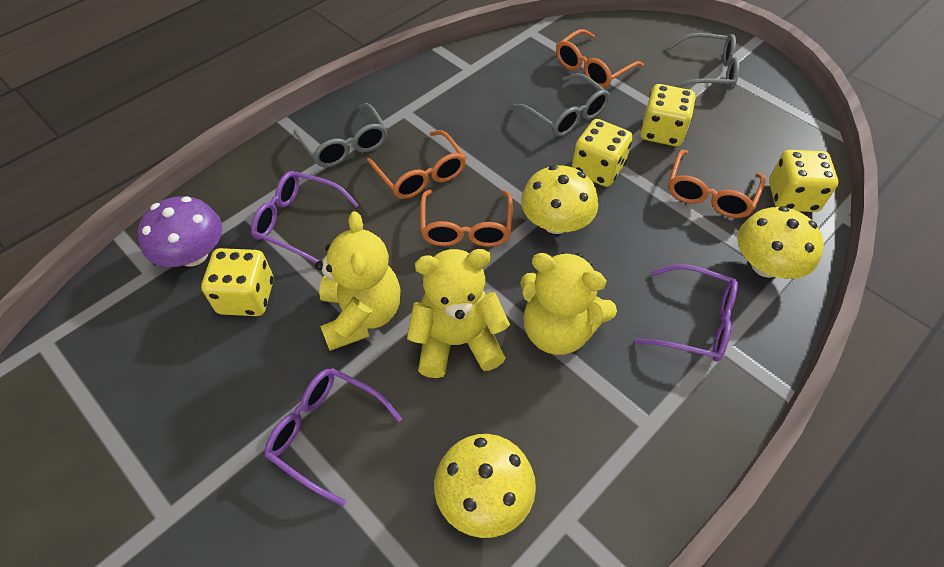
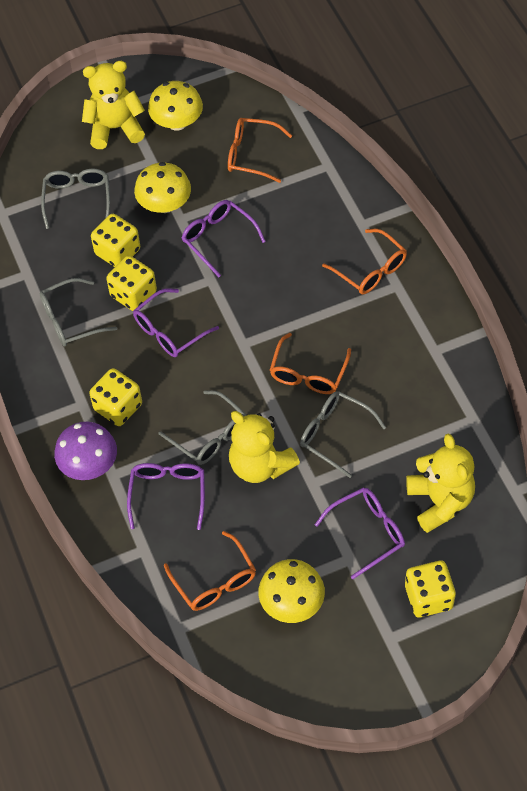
grey glasses: 3 -> 4
purple glasses: 3 -> 4

